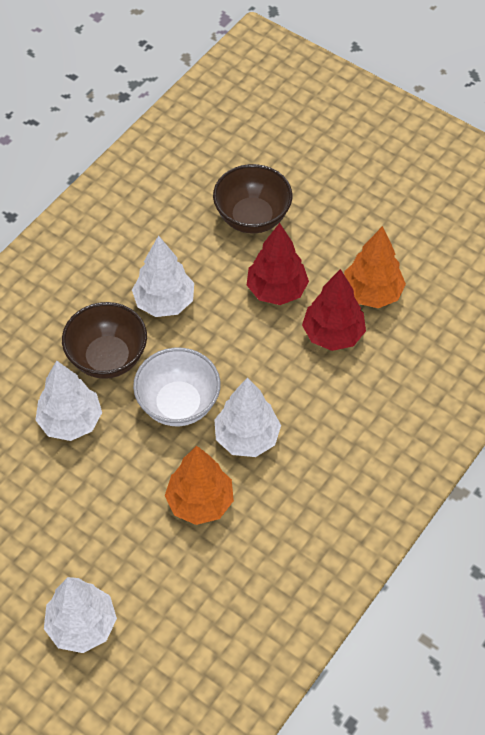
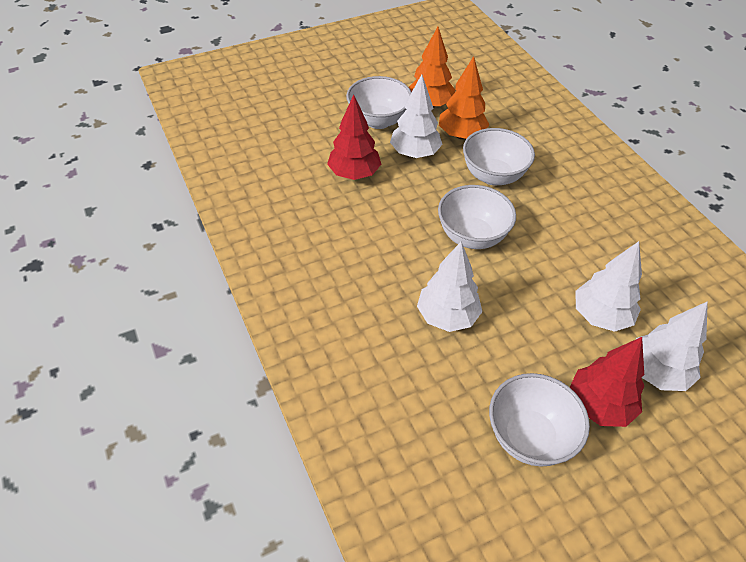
brown bowl: 2 -> 0
white bowl: 1 -> 4

